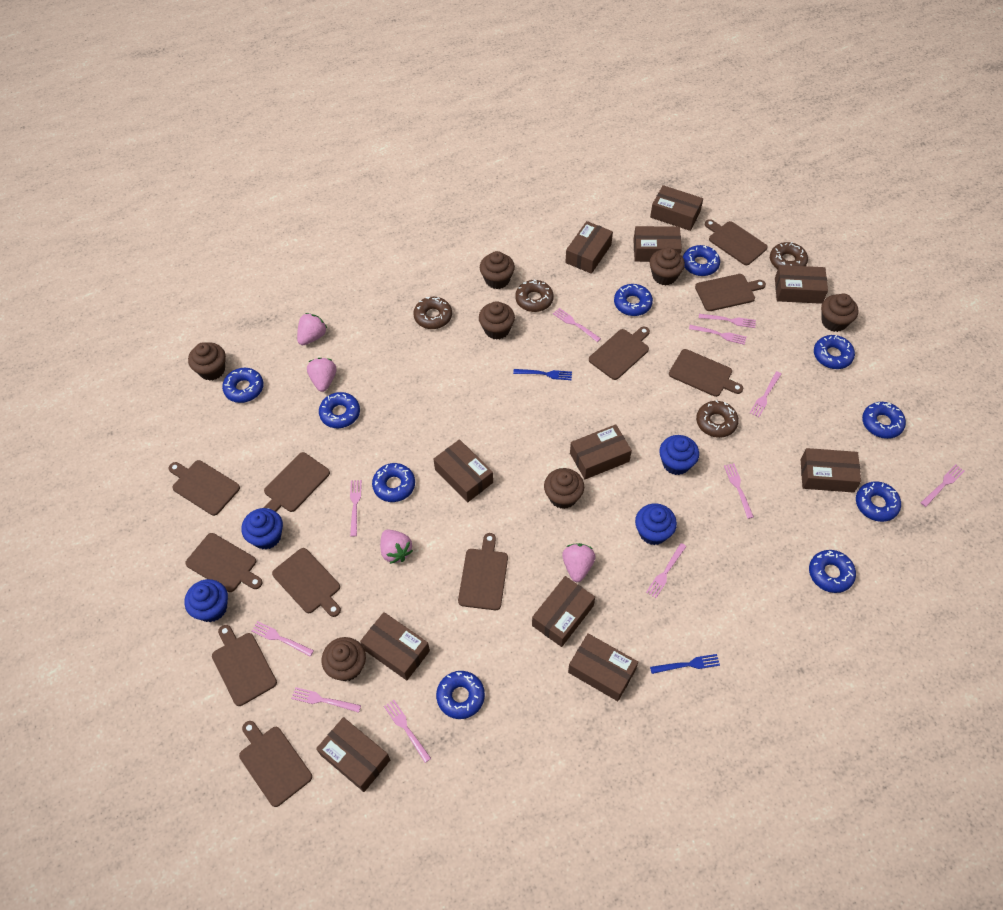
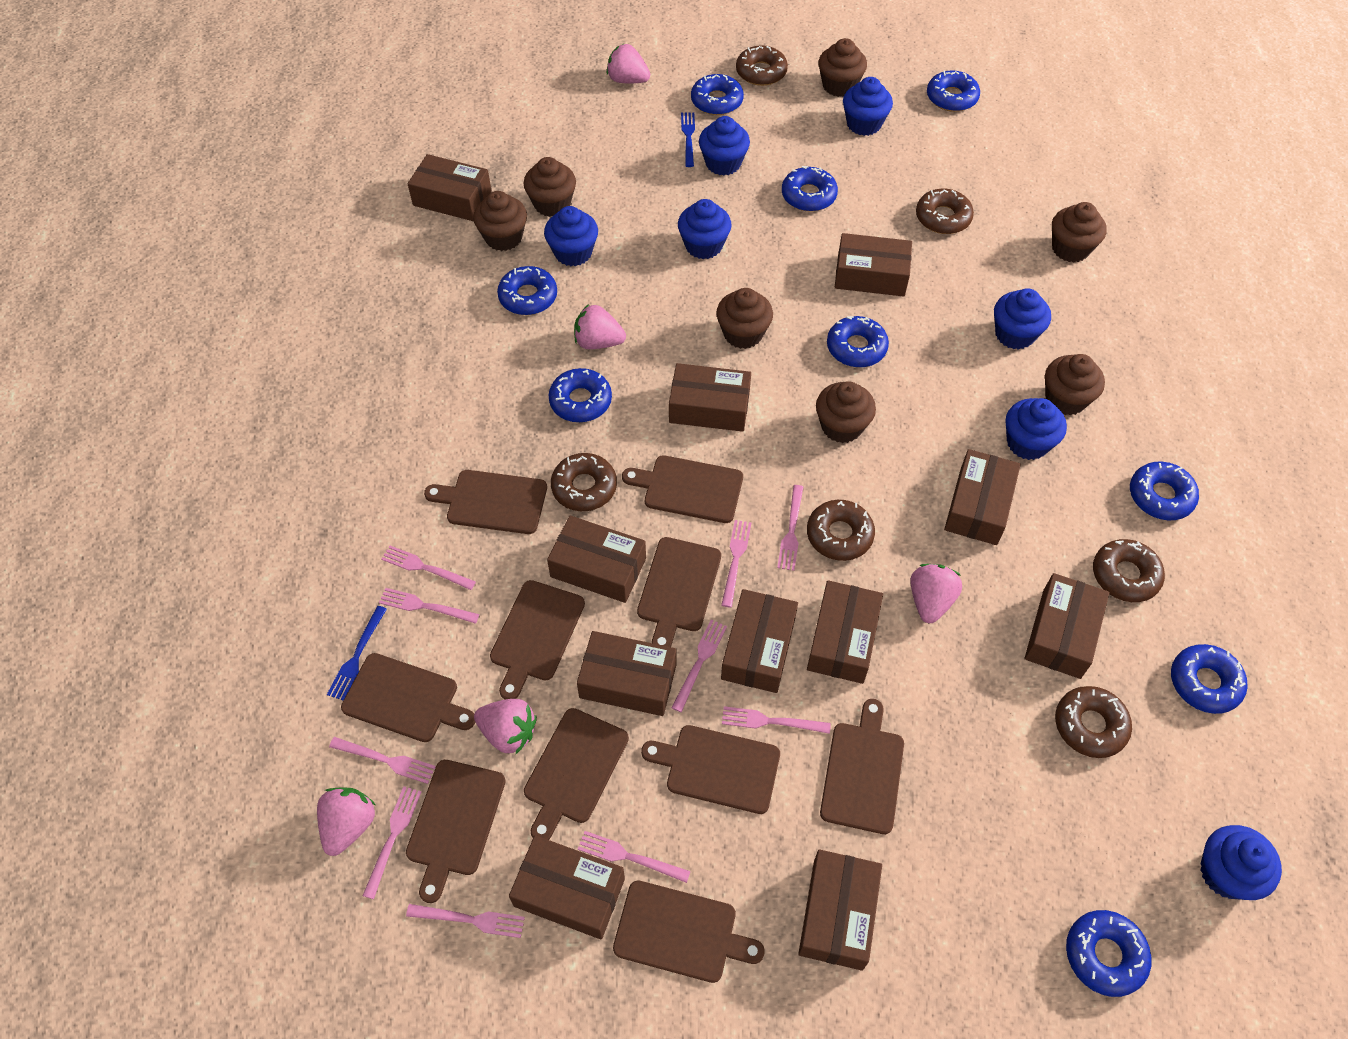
blue cupcake: 4 -> 7
blue donut: 10 -> 9
brown cutting board: 11 -> 10
brown donut: 4 -> 6
pink fork: 11 -> 10
pink strawberry: 4 -> 5

